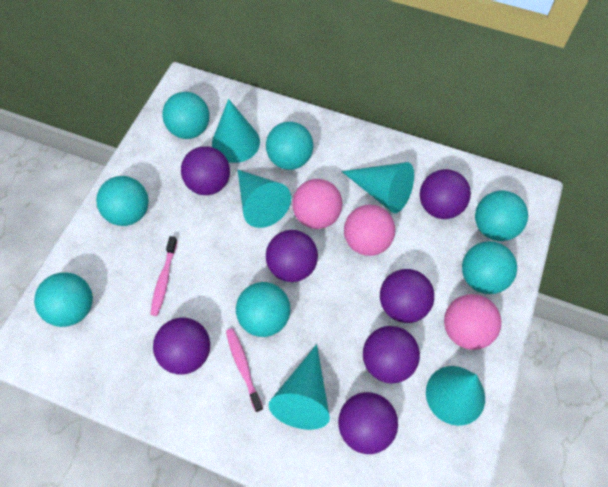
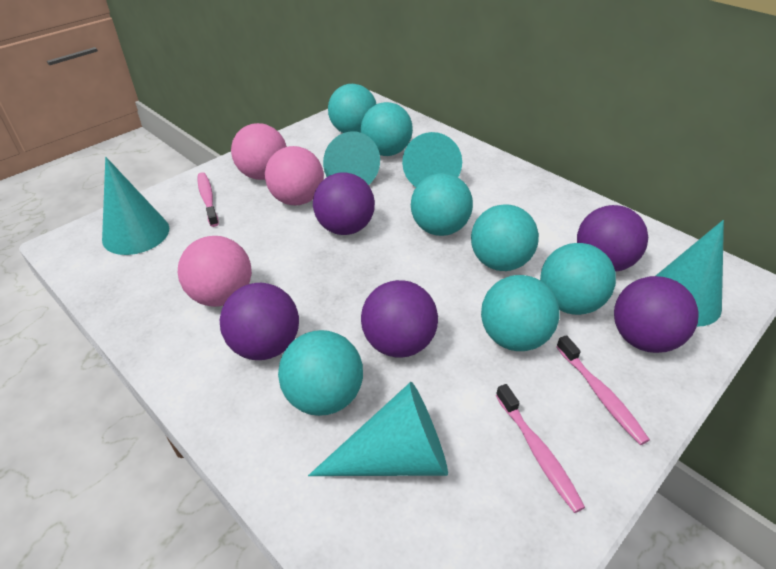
pink toothbrush: 2 -> 3
purple ball: 7 -> 5

